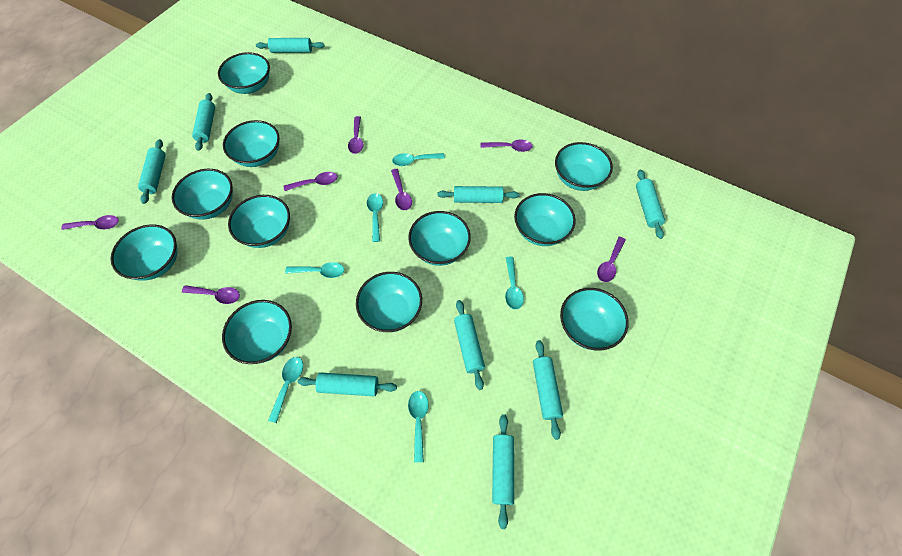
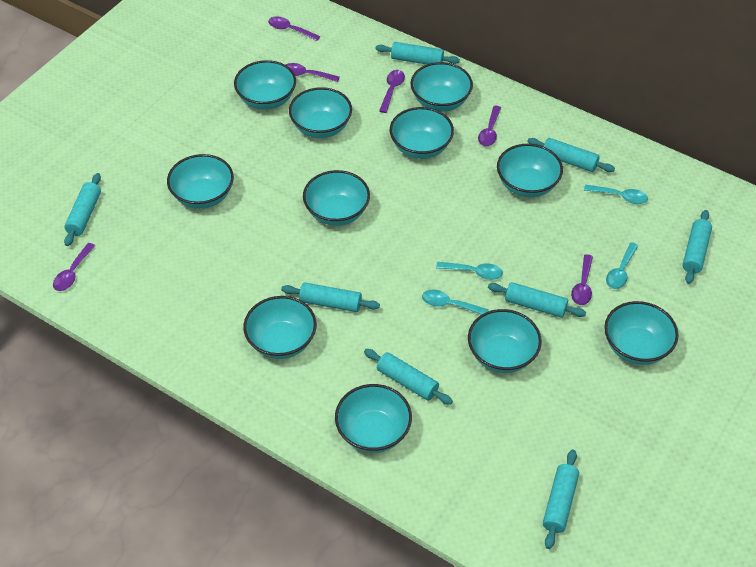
purple spoon: 7 -> 6
turquoise rolling pin: 9 -> 8
turquoise spoon: 6 -> 4

